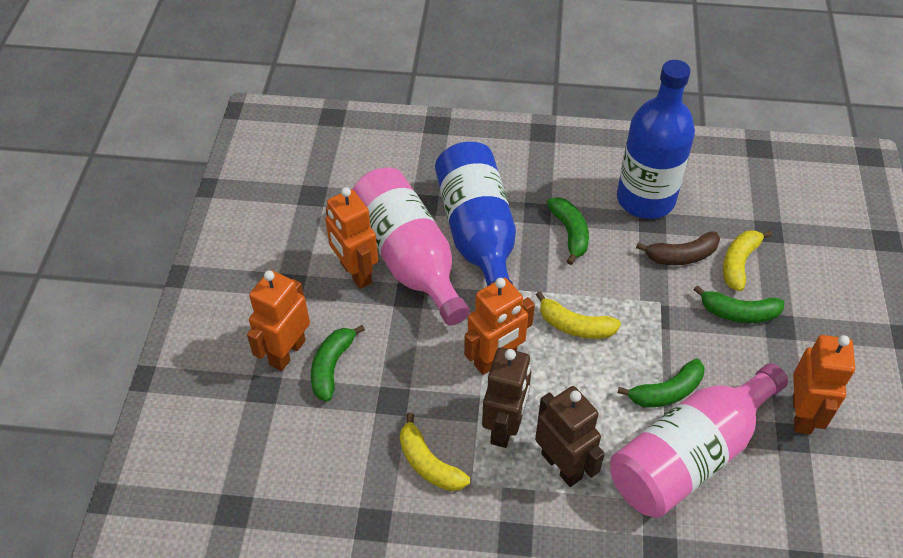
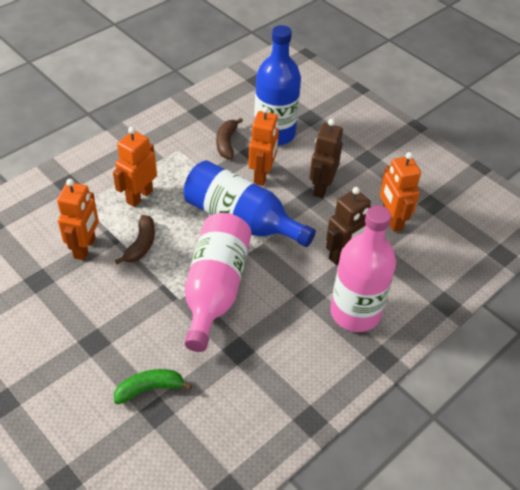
brown banana: 1 -> 2
green banana: 4 -> 1
yellow banana: 3 -> 0

